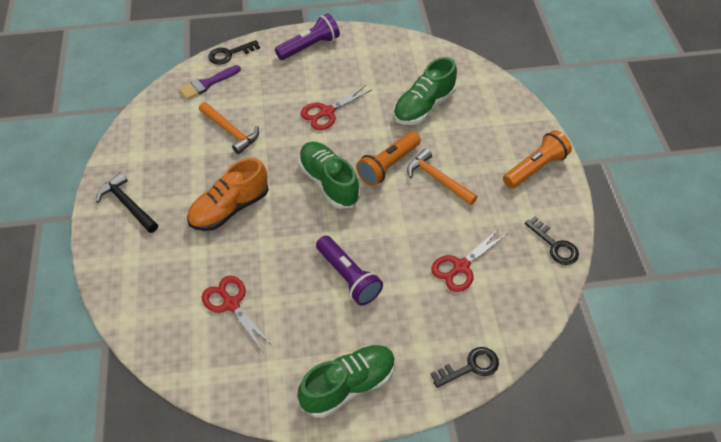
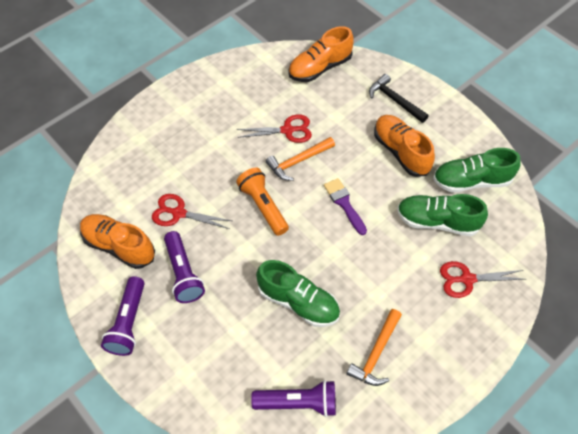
black key: 3 -> 0
orange flashlight: 2 -> 1
orange shoe: 1 -> 3
purple flashlight: 2 -> 3

